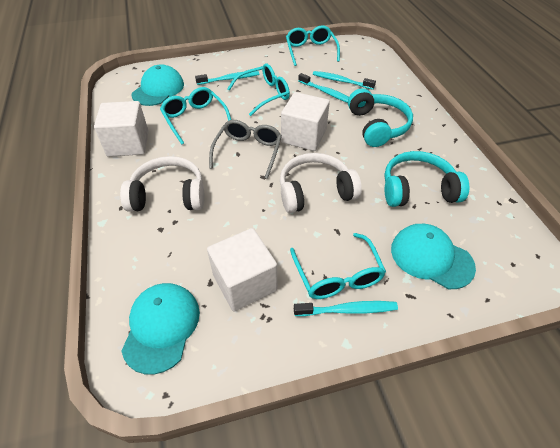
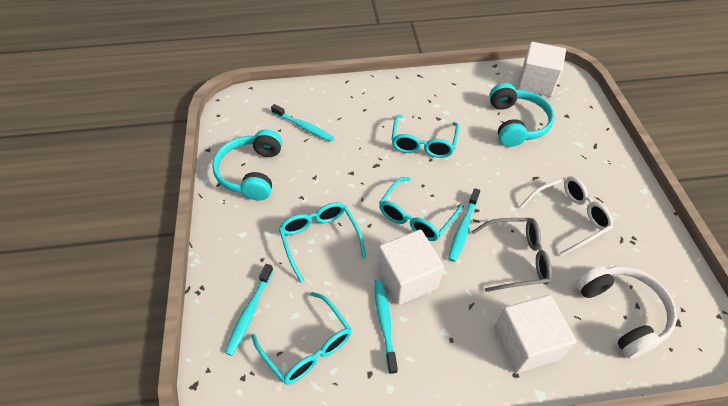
turquoise cap: 3 -> 0
white glasses: 0 -> 1
white headphones: 2 -> 1

